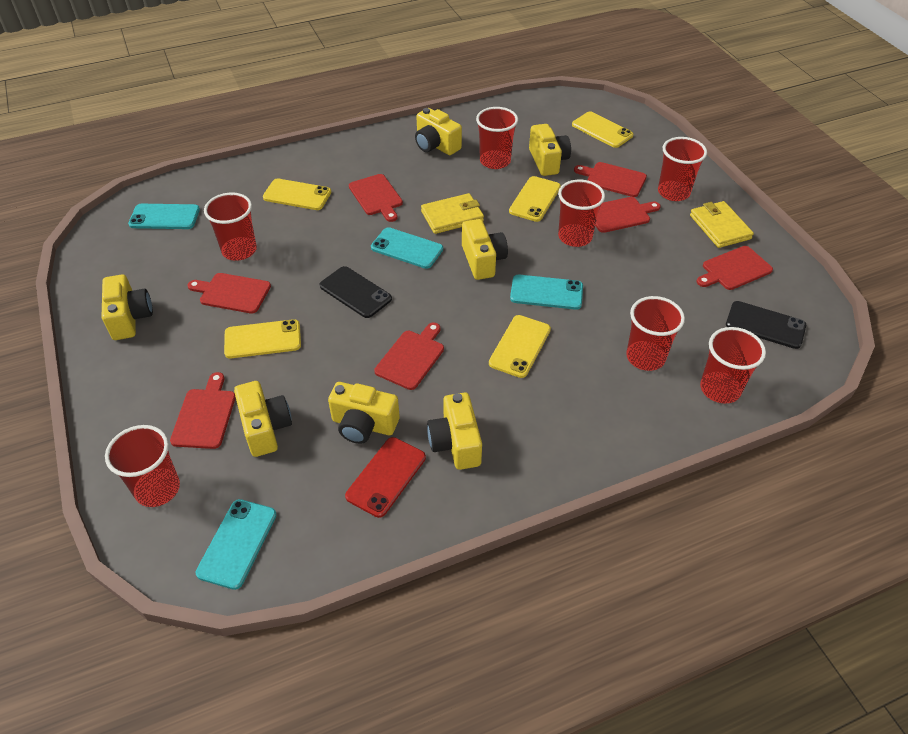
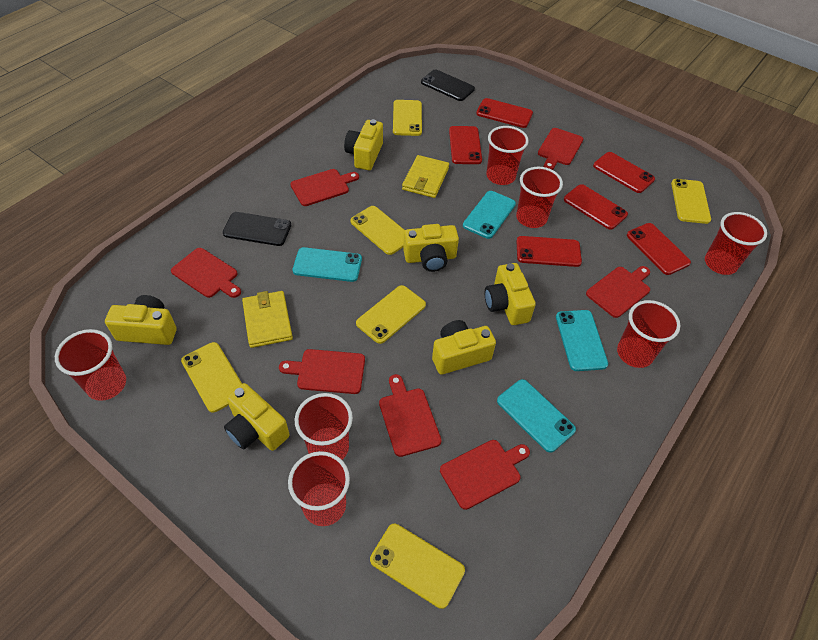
red phone: 1 -> 6
yellow camera: 7 -> 6
yellow phone: 5 -> 6

